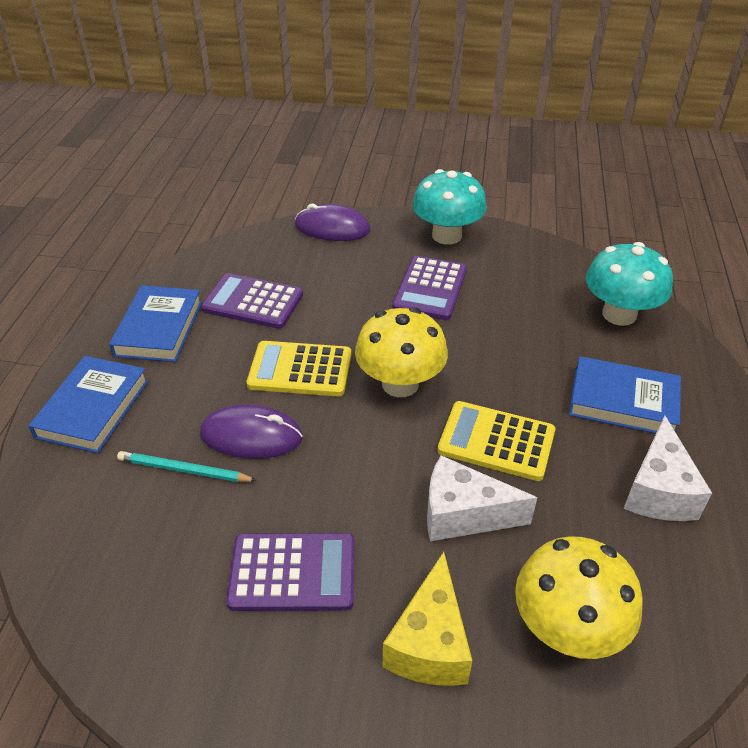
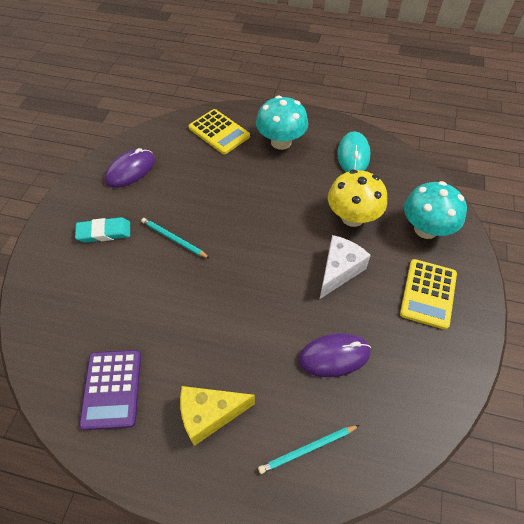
blue book: 3 -> 0
purple calculator: 3 -> 1
turquoise eraser: 0 -> 1
turquoise mouse: 0 -> 1
turquoise pencil: 1 -> 2
white cheese: 2 -> 1
yellow mushroom: 2 -> 1

